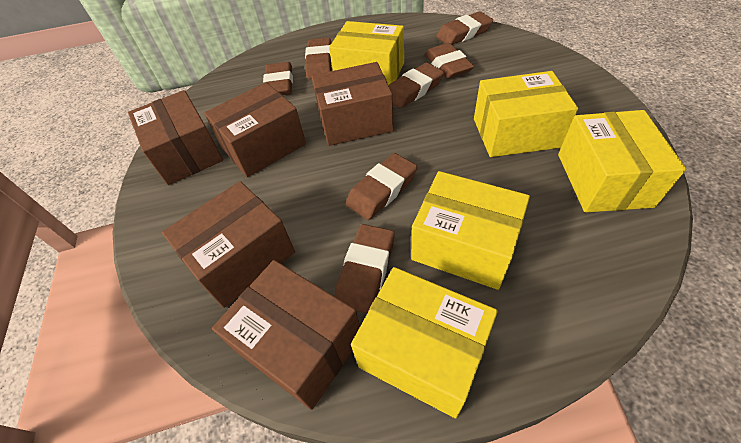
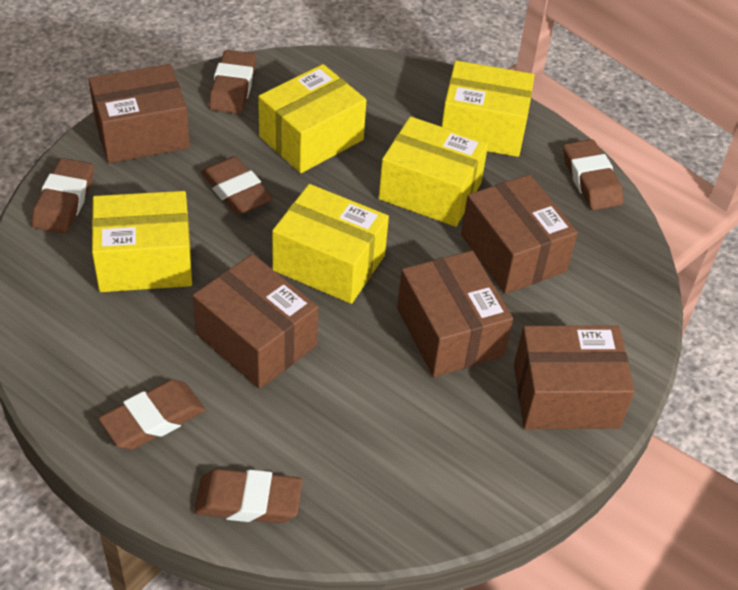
brown eraser: 7 -> 6

